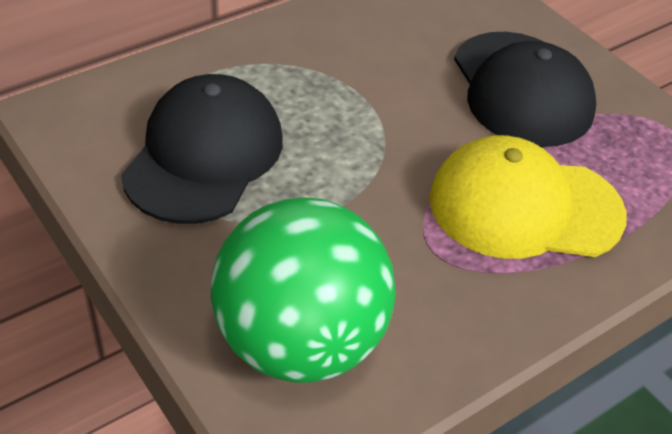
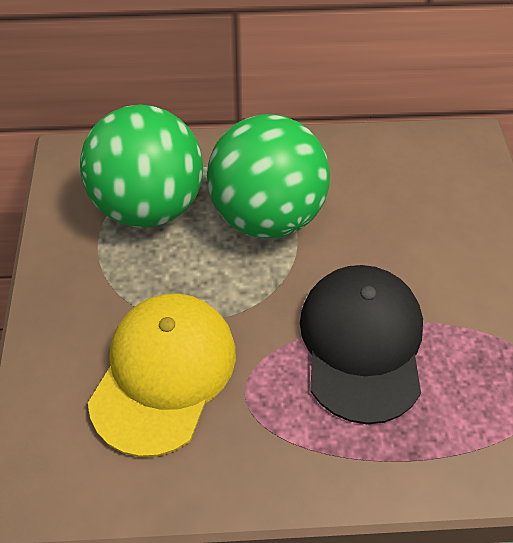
black cap: 2 -> 1
green ball: 1 -> 2

